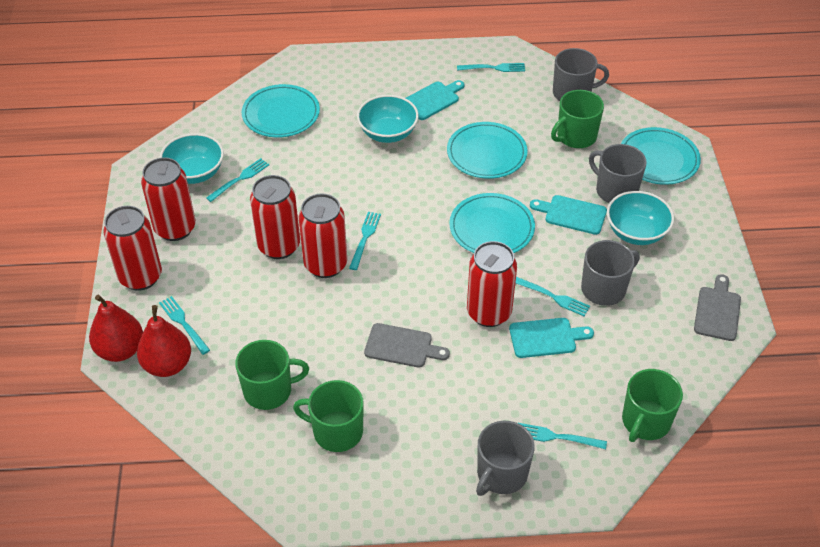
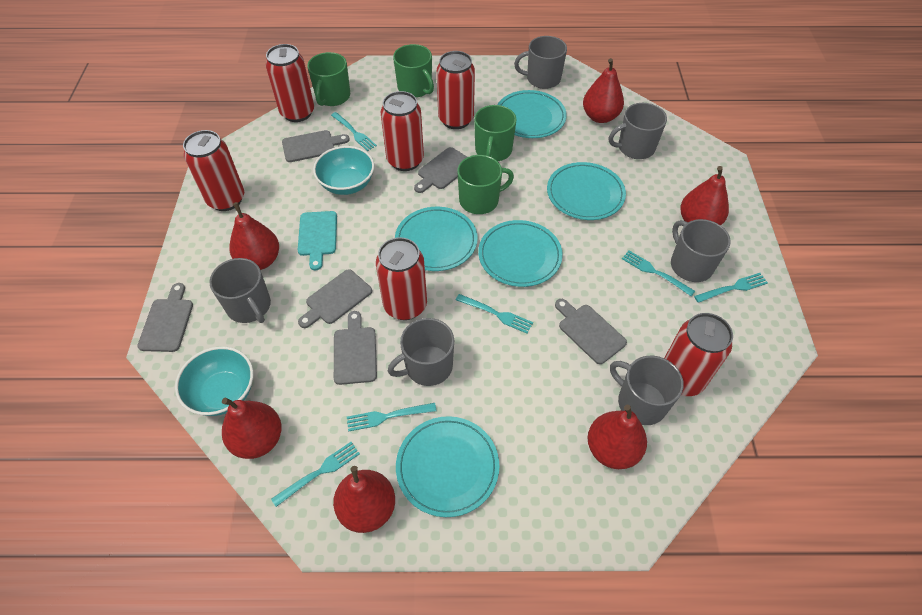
grey cutting board: 2 -> 6
grey mug: 4 -> 6
red can: 5 -> 6
red pear: 2 -> 6
turquoise bowl: 3 -> 2
turquoise cutting board: 3 -> 1
turquoise plate: 4 -> 5

